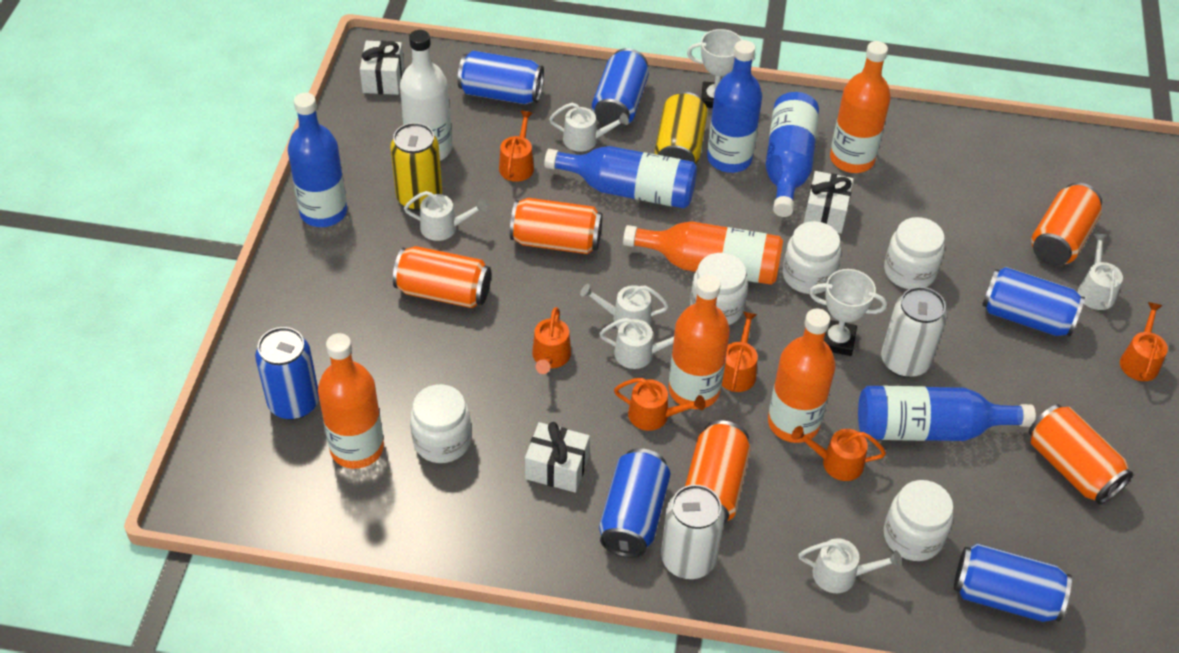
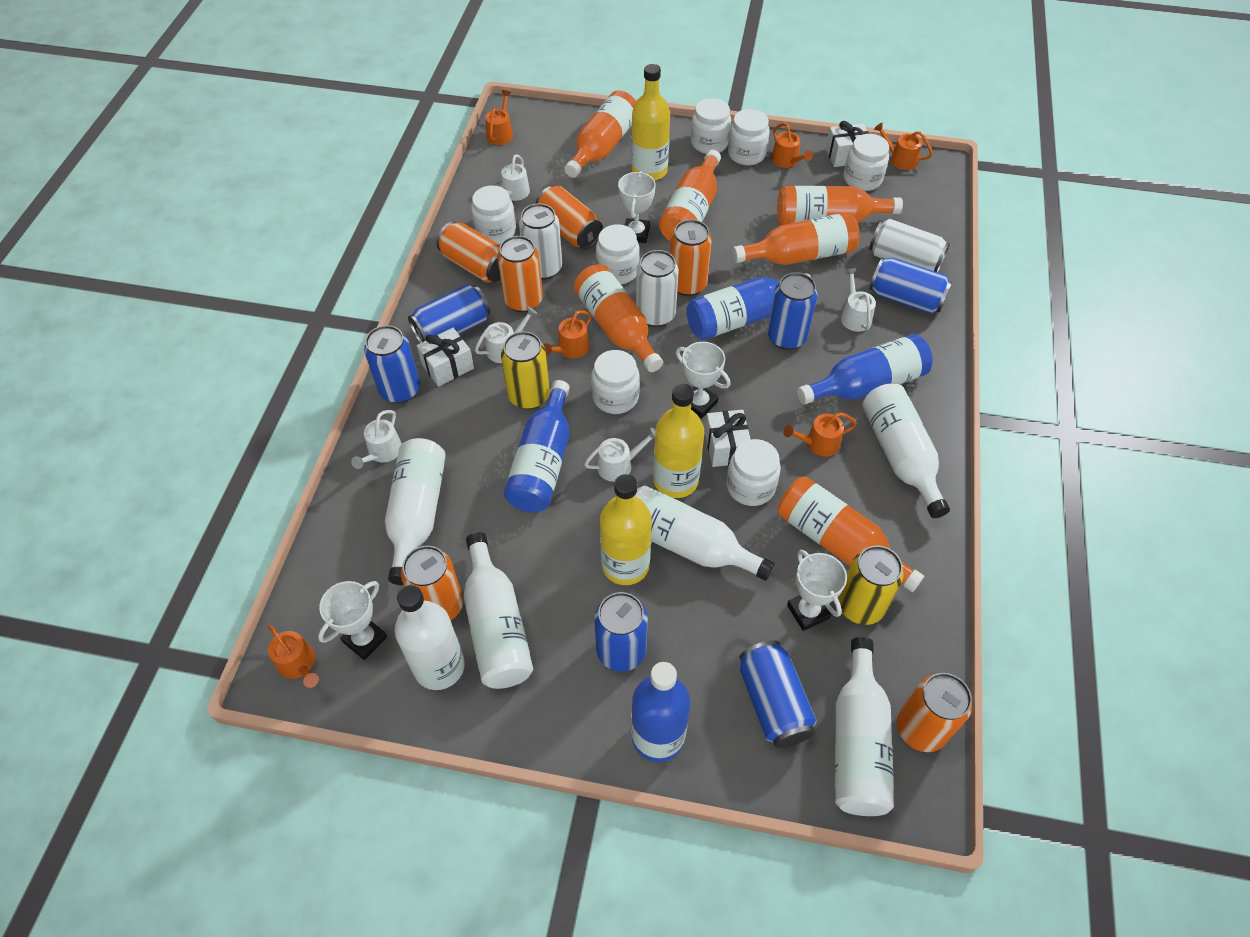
blue bottle: 5 -> 4
orange bottle: 5 -> 6
orange can: 5 -> 6
white bottle: 1 -> 6
white can: 2 -> 3
white jar: 5 -> 7
white trophy: 2 -> 4
white watering can: 6 -> 5
yellow bottle: 0 -> 3

